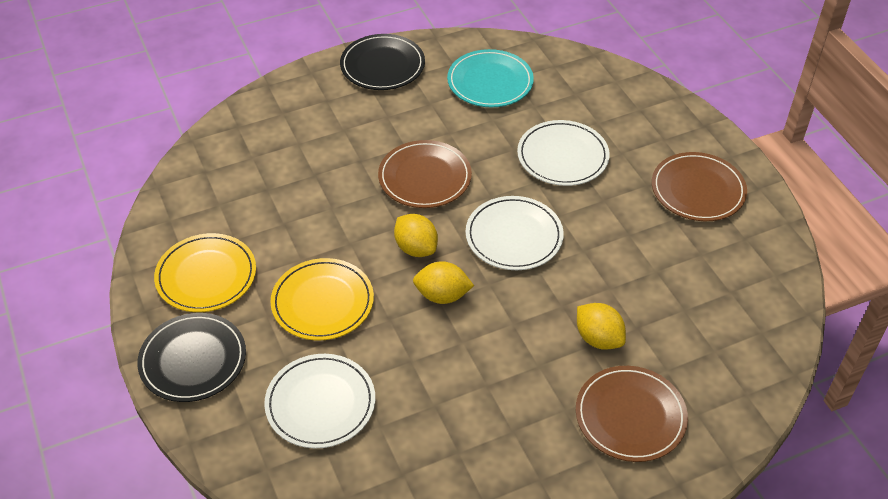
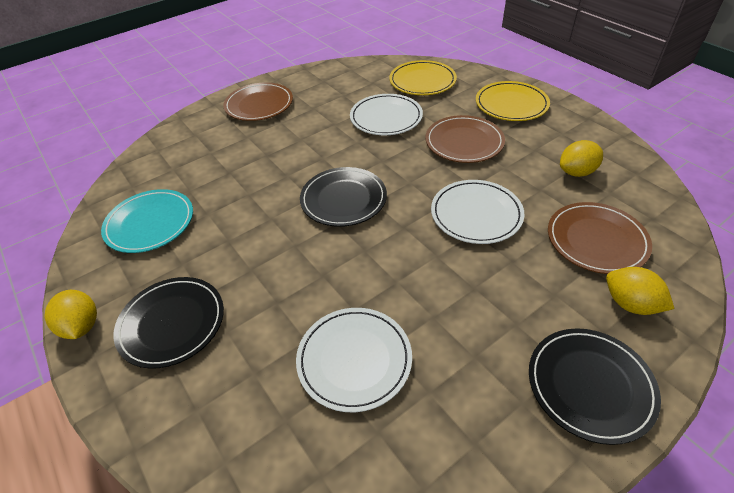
black plate: 2 -> 3

